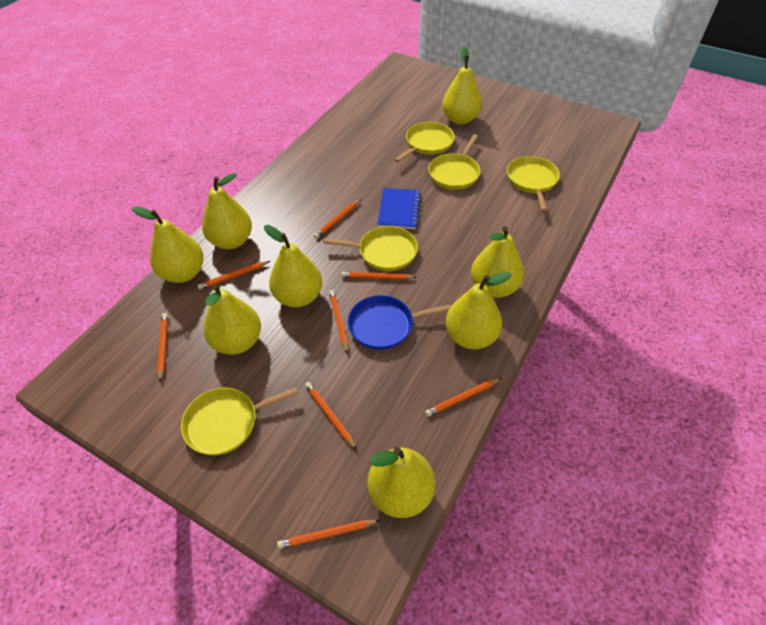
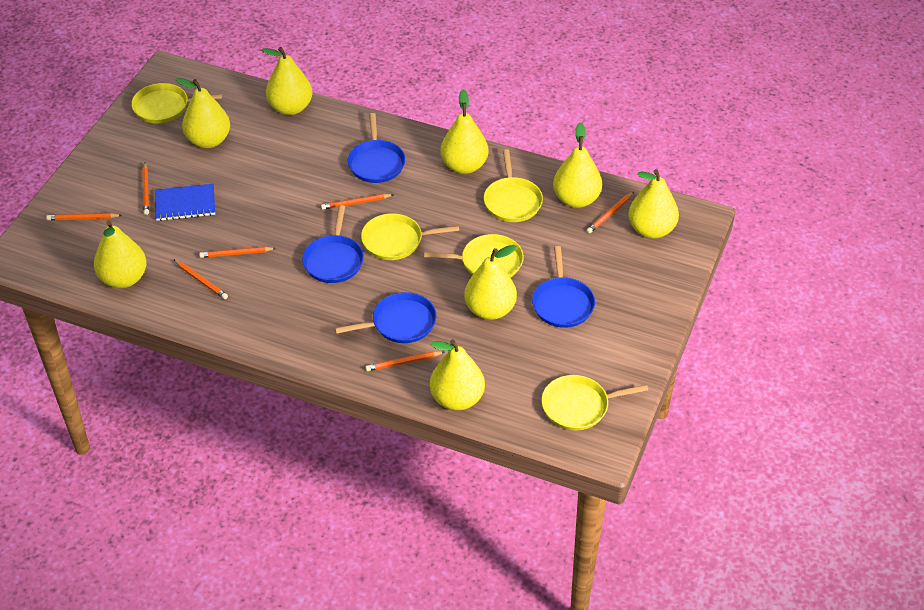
blue pan: 1 -> 4
orange pencil: 8 -> 7

